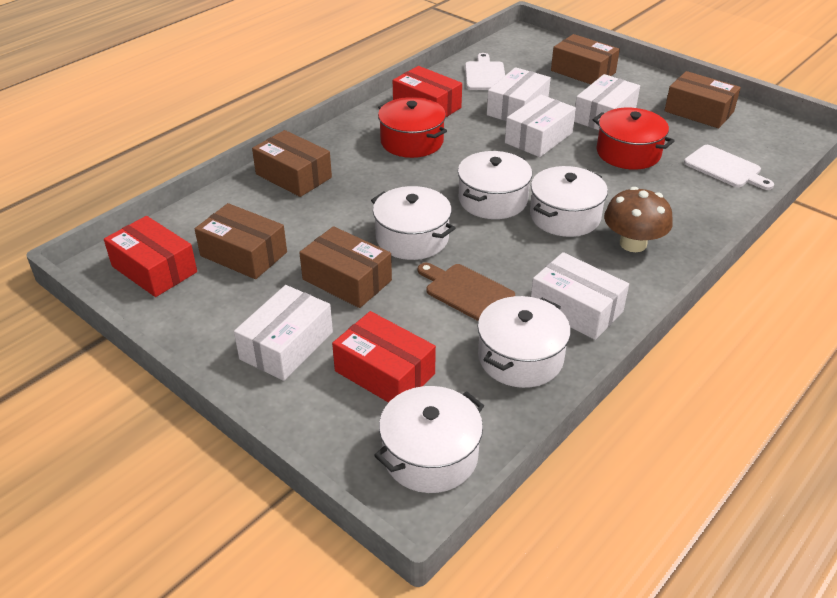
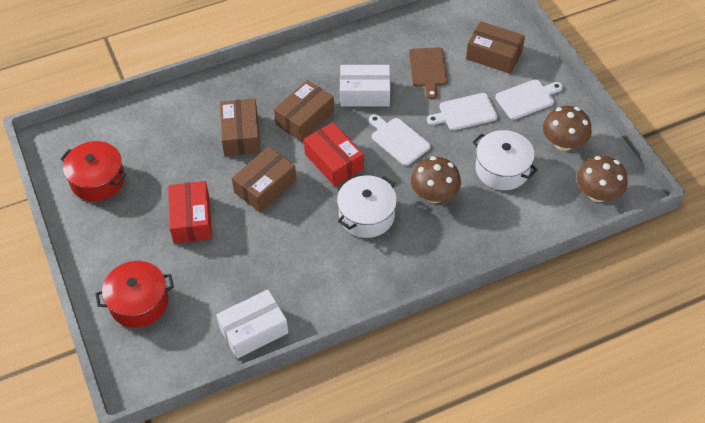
brown box: 5 -> 4
brown mushroom: 1 -> 3
red box: 3 -> 2
white box: 5 -> 2
white cutting board: 2 -> 3
white pot: 5 -> 2

